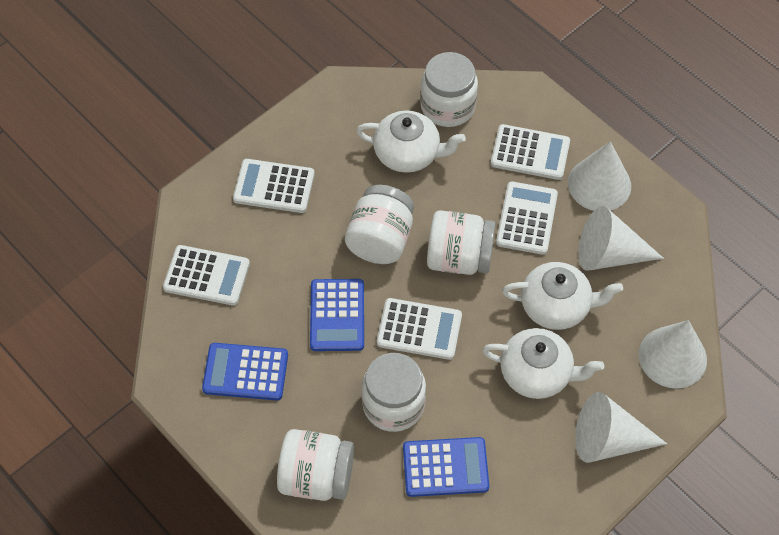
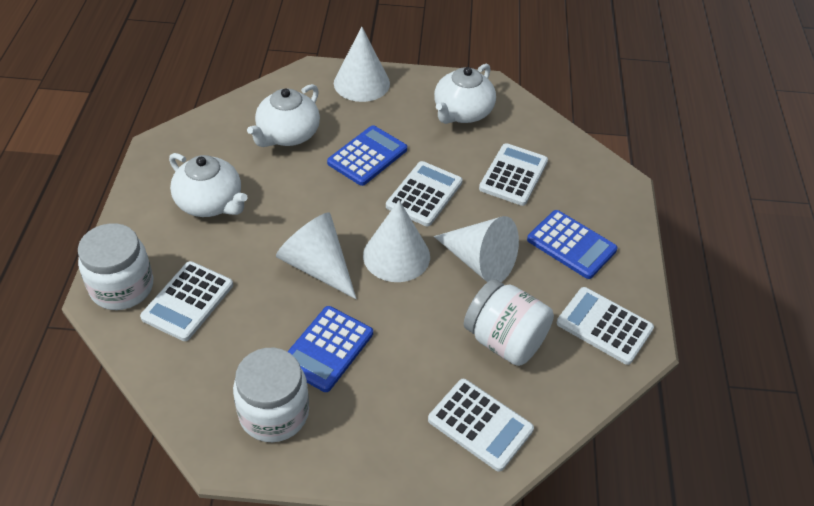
white jar: 5 -> 3

